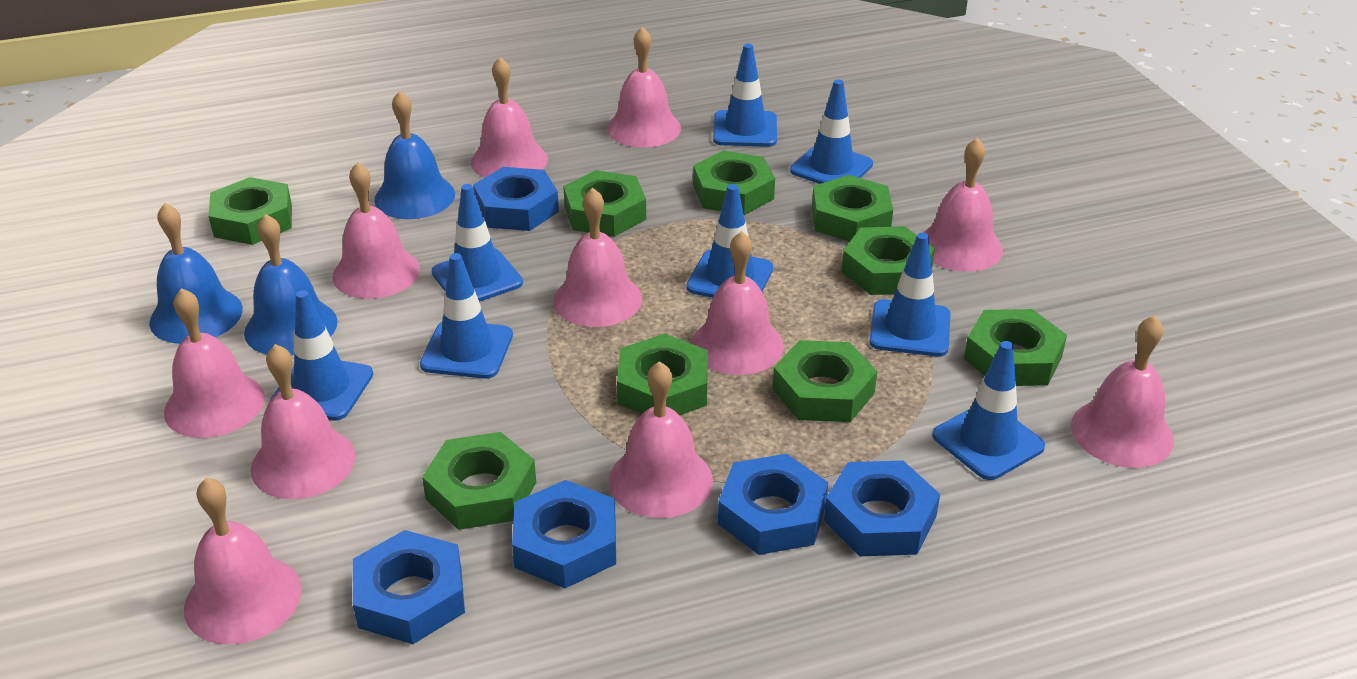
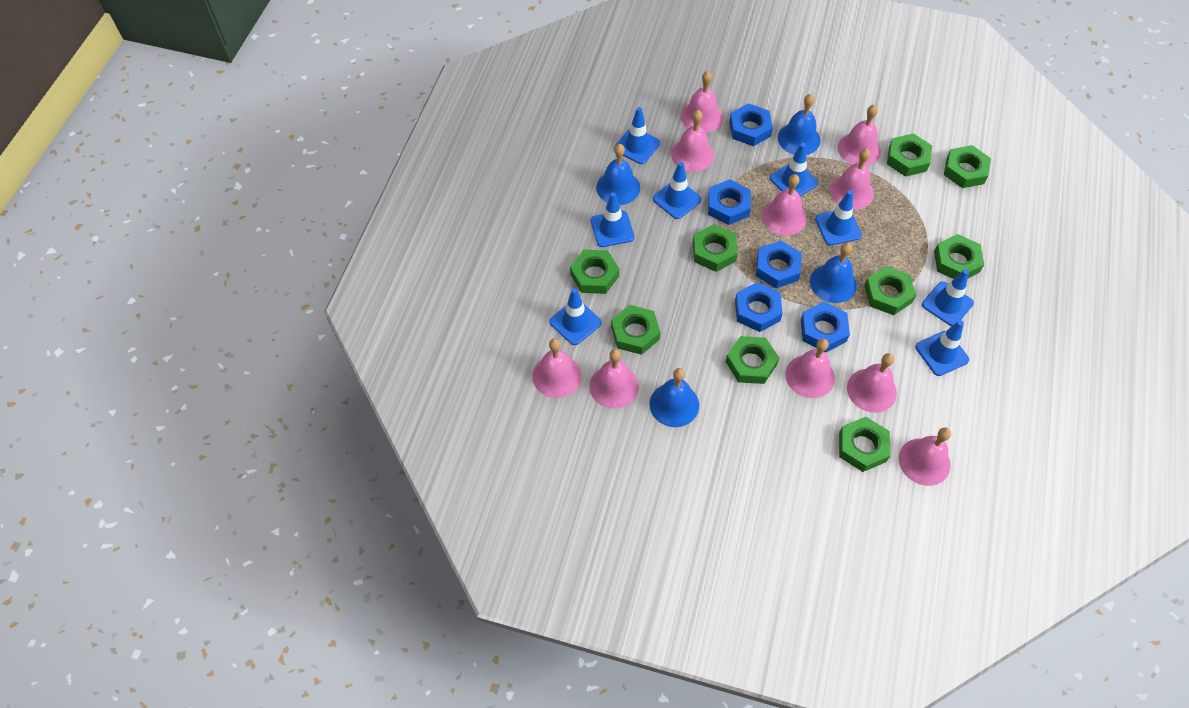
blue bell: 3 -> 4
pink bell: 11 -> 10

